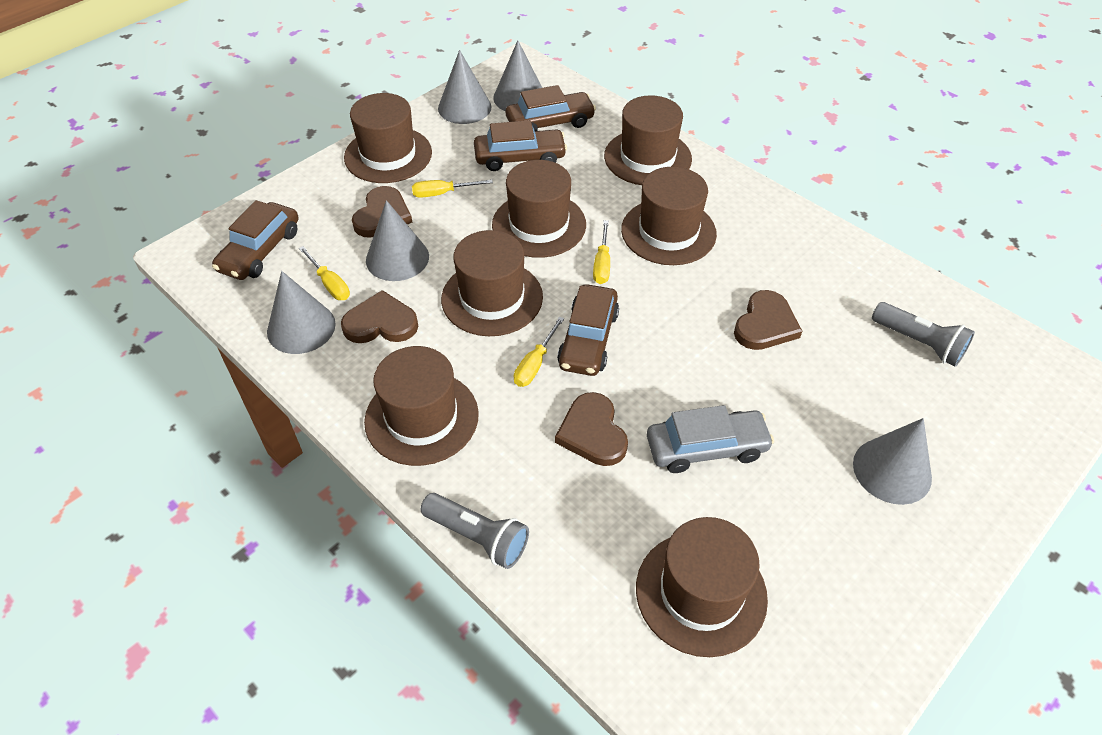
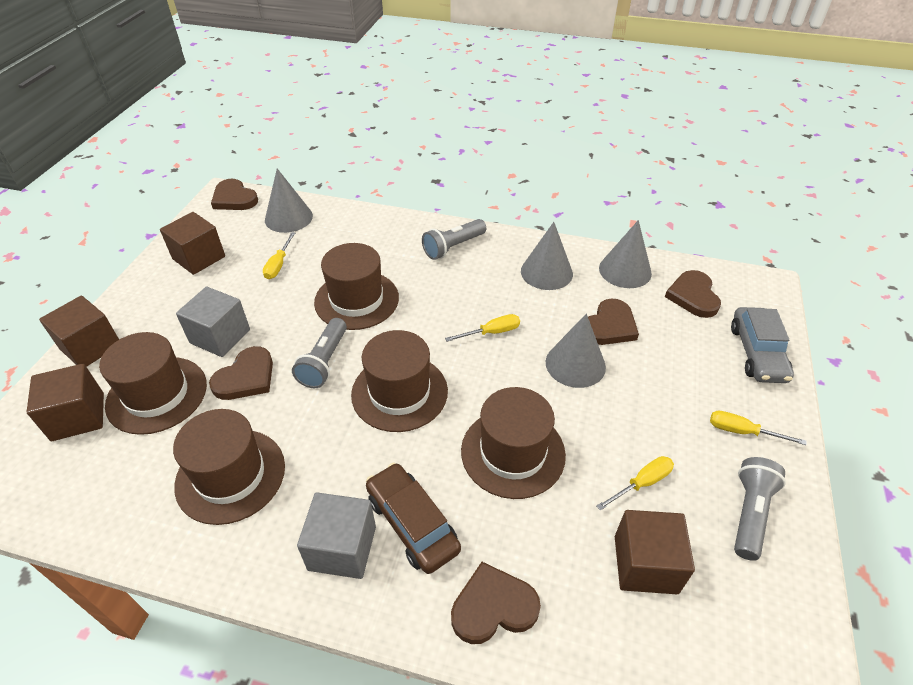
brown car: 4 -> 1
brown cube: 0 -> 4
brown hat: 7 -> 5
brown heart: 4 -> 5
grey cone: 5 -> 4
grey cube: 0 -> 2
grey flashlight: 2 -> 3

